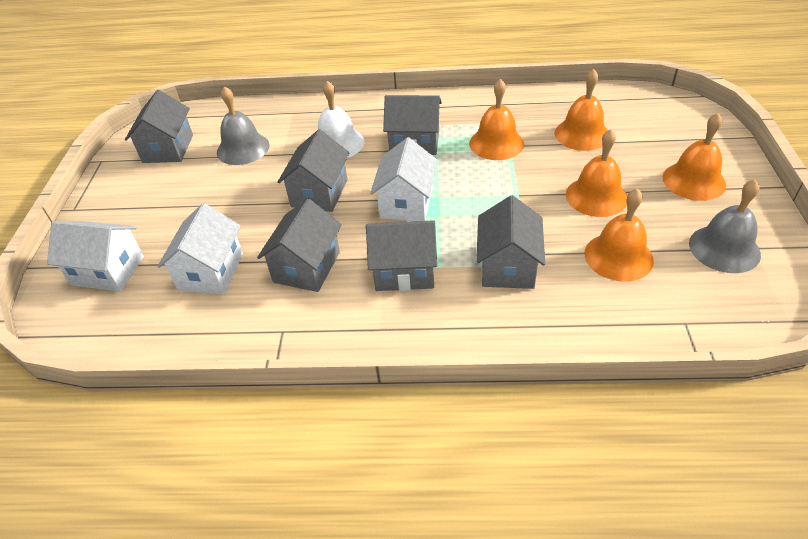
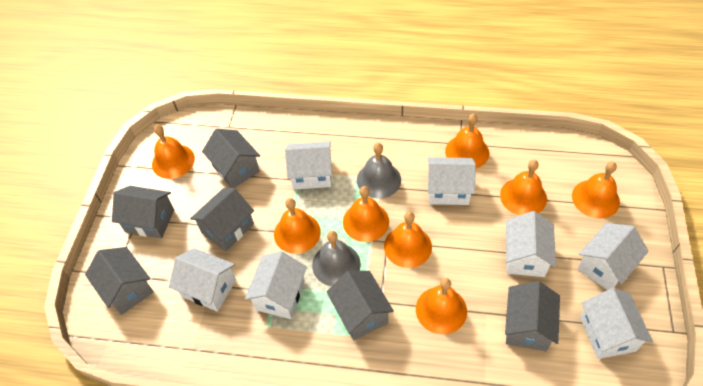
orange bell: 5 -> 8
white bell: 1 -> 0
white house: 3 -> 7

